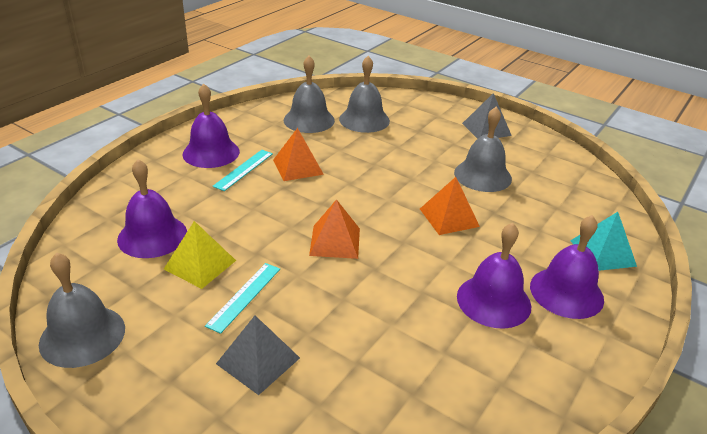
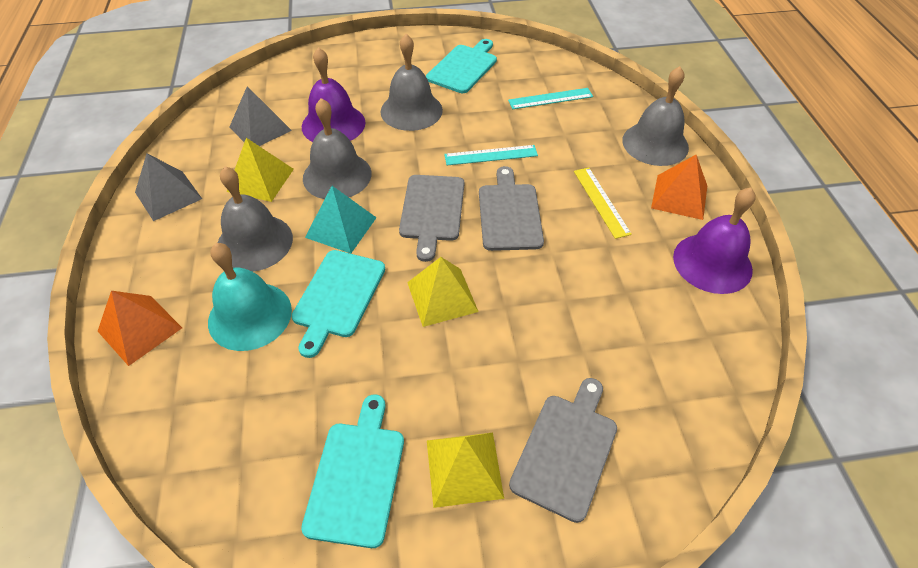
grey cutting board: 0 -> 3
orange pyramid: 3 -> 2
purple bell: 4 -> 2
turquoise bell: 0 -> 1
turquoise cutting board: 0 -> 3
yellow pyramid: 1 -> 3
yellow ruler: 0 -> 1

